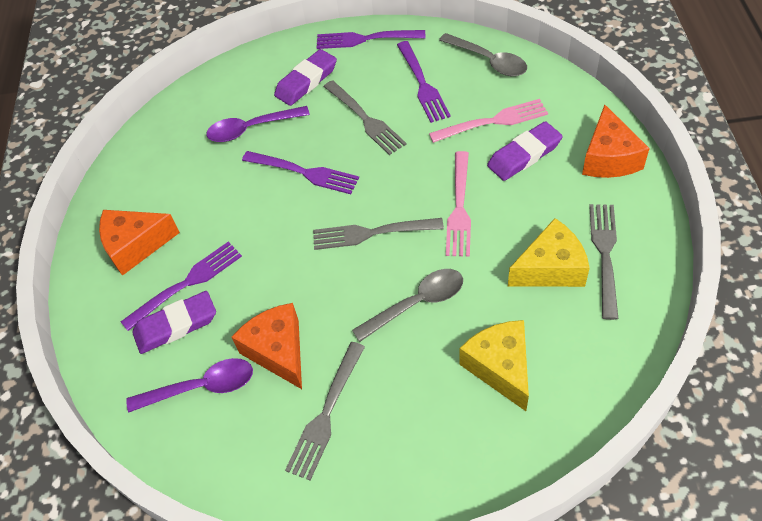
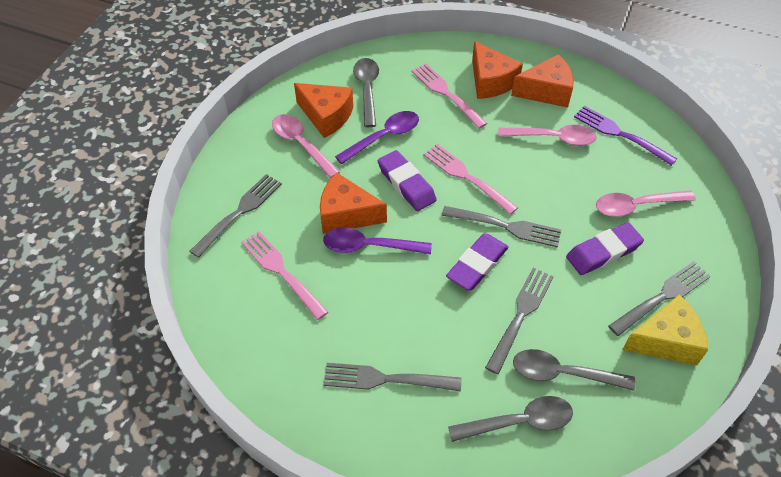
grey fork: 4 -> 5
grey spoon: 2 -> 3
orange cheese: 3 -> 4
pink fork: 2 -> 3
pink spoon: 0 -> 3
purple fork: 4 -> 1
yellow cheese: 2 -> 1

